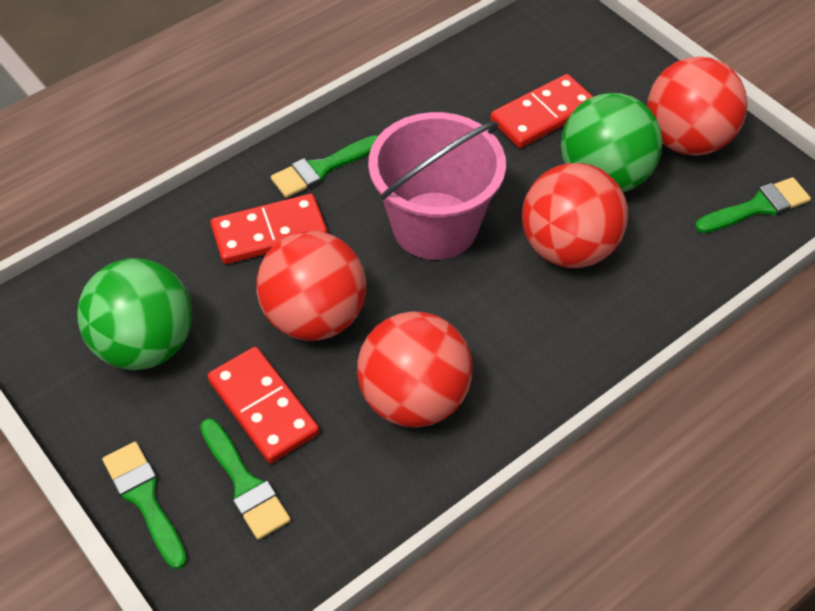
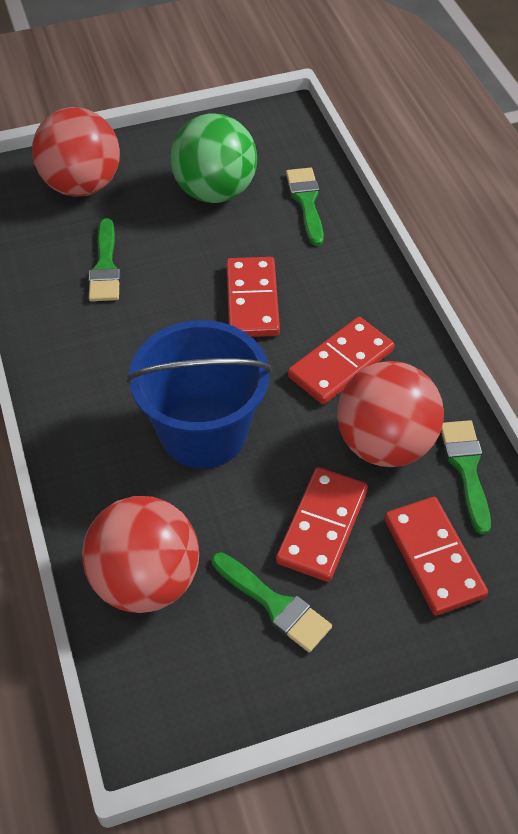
blue bucket: 0 -> 1
green ball: 2 -> 1
pink bucket: 1 -> 0
red ball: 4 -> 3
red domino: 3 -> 4

